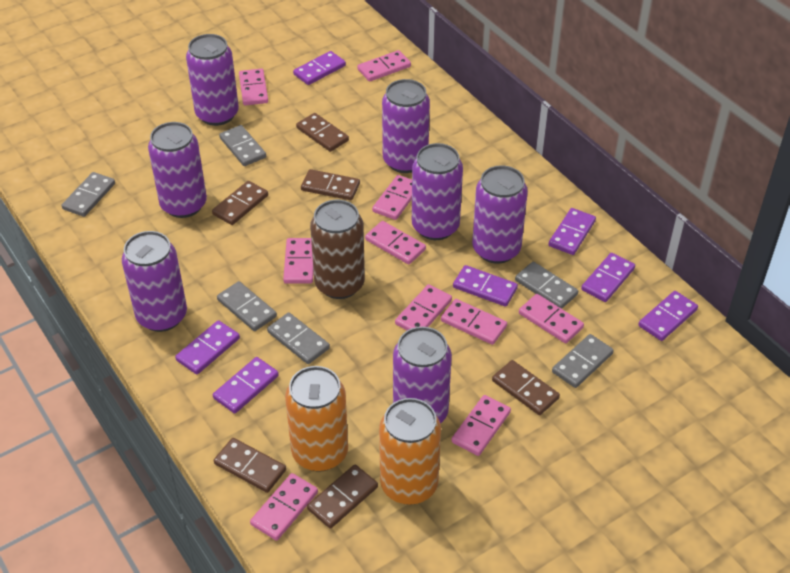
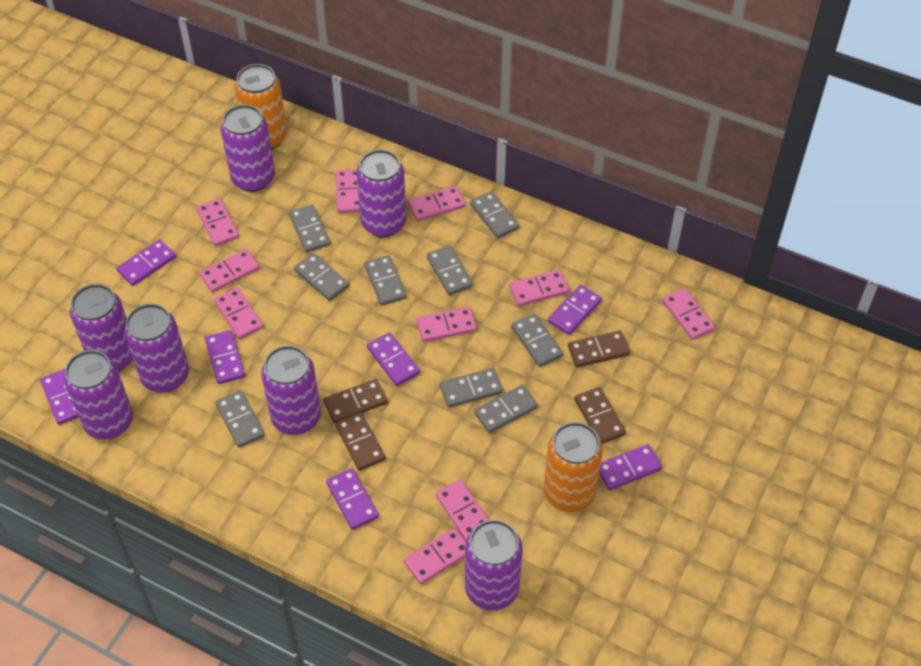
brown can: 1 -> 0
brown domino: 6 -> 4
grey domino: 6 -> 9

